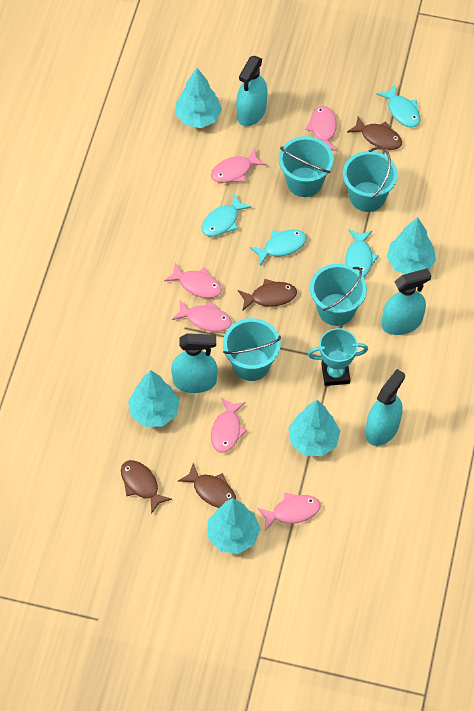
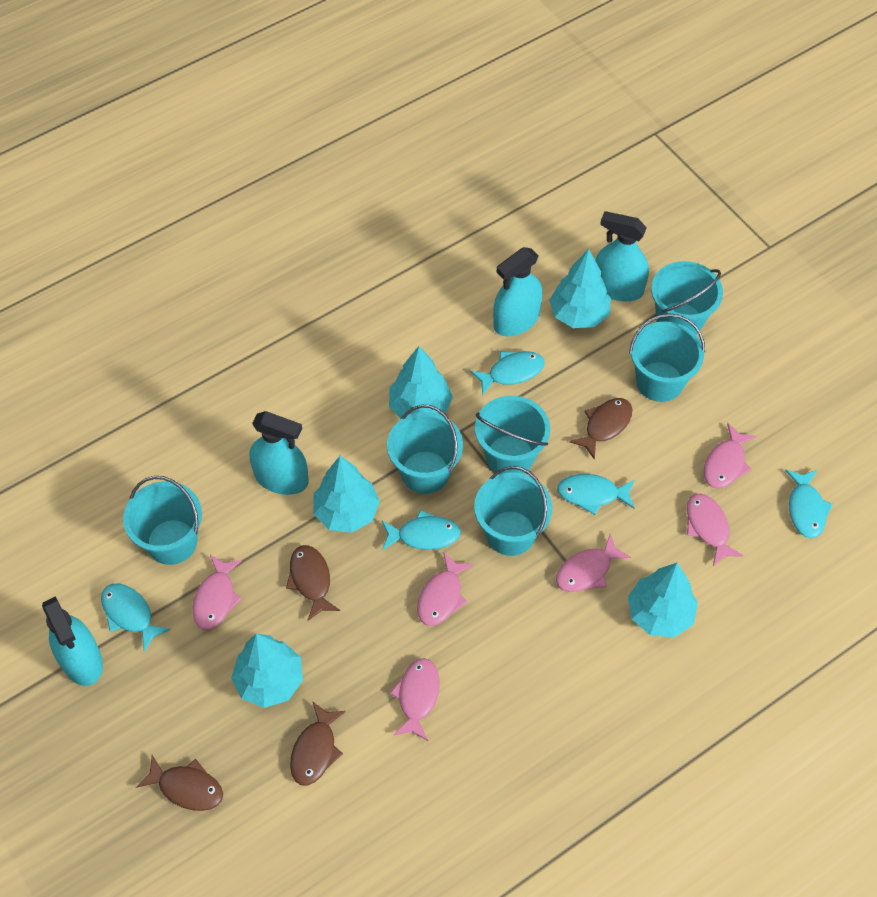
turquoise bucket: 4 -> 6
turquoise fish: 4 -> 5
turquoise trophy: 1 -> 0

